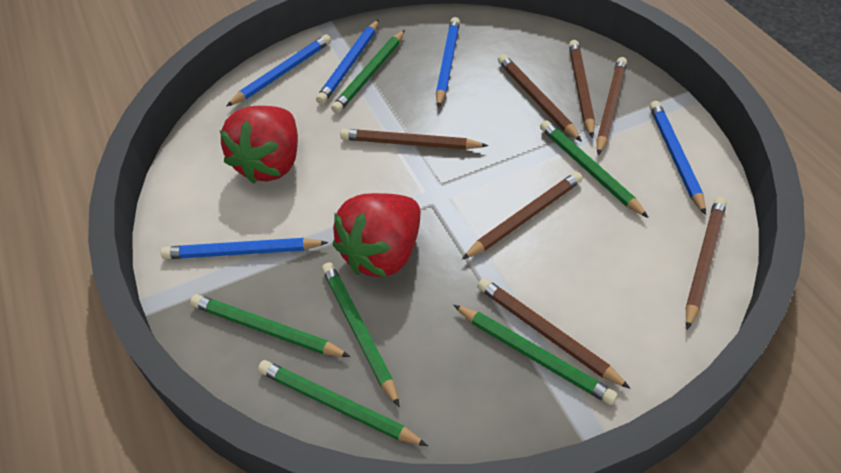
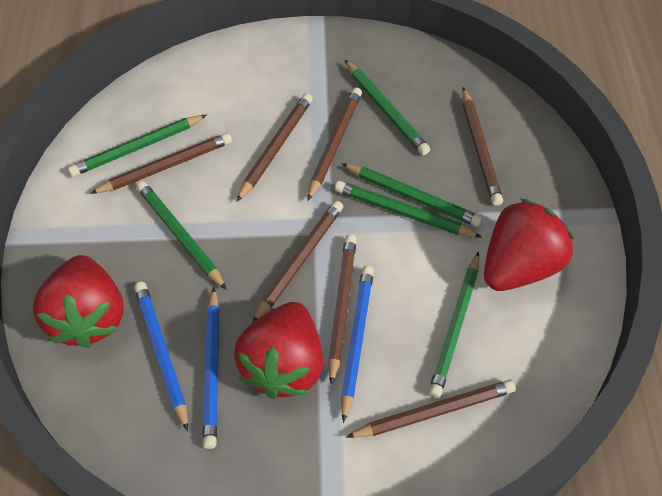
blue pencil: 5 -> 3
red strawberry: 2 -> 3

